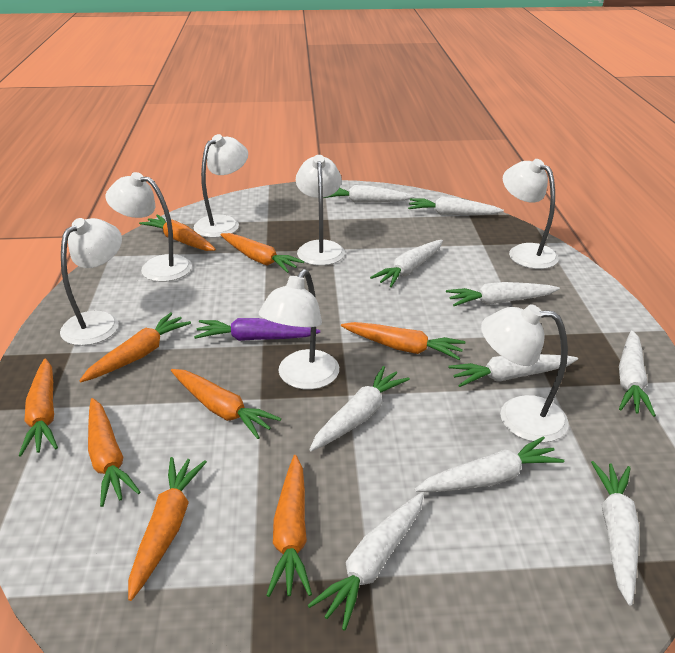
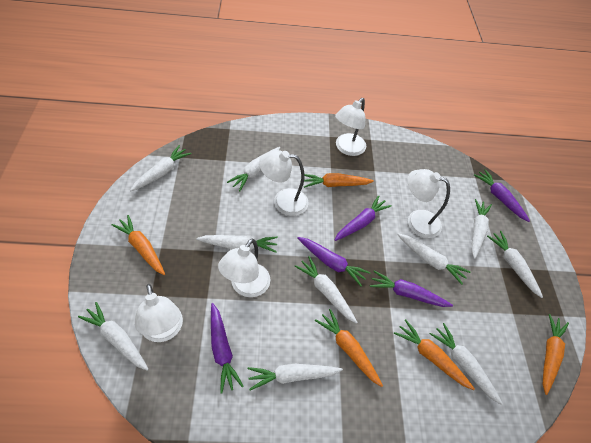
orange carrot: 9 -> 5
purple carrot: 1 -> 5
white lamp: 7 -> 5

